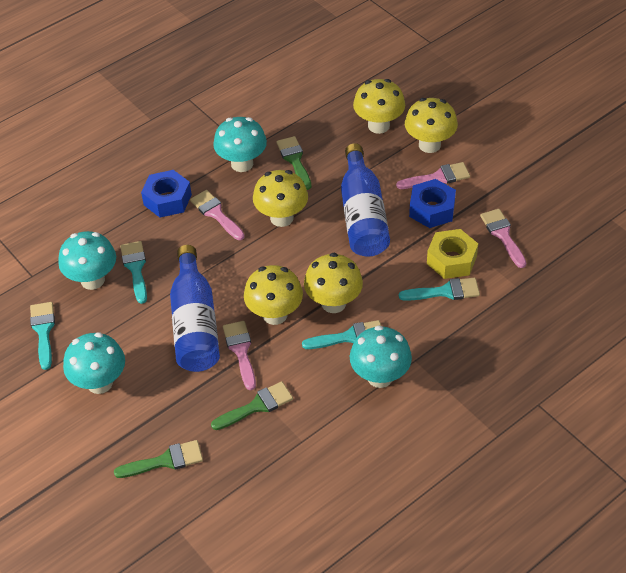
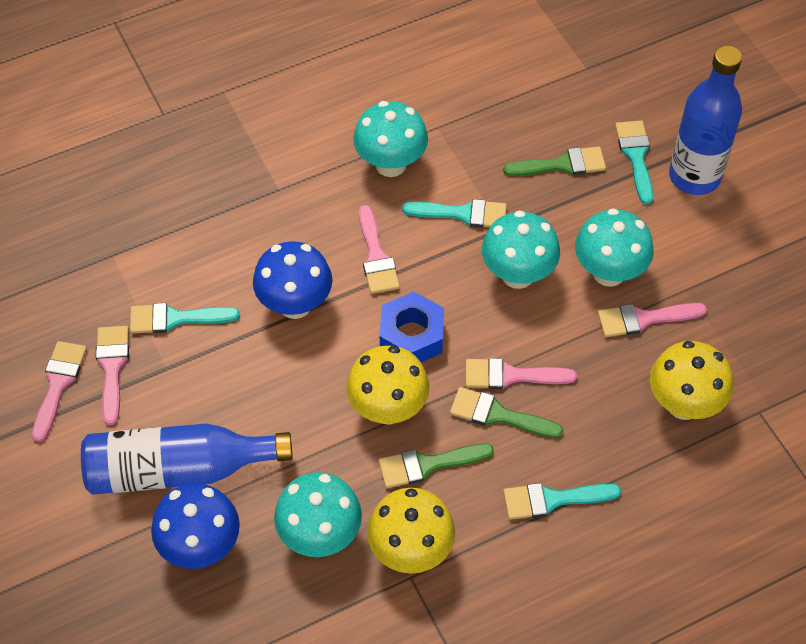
blue mushroom: 0 -> 2
blue nut: 2 -> 1
pink brush: 4 -> 5
yellow mushroom: 5 -> 3
yellow nut: 1 -> 0

